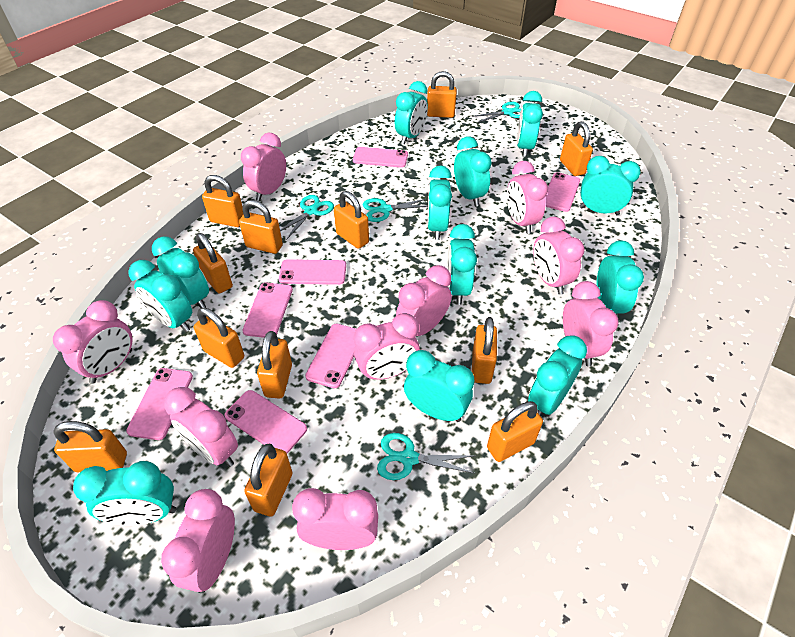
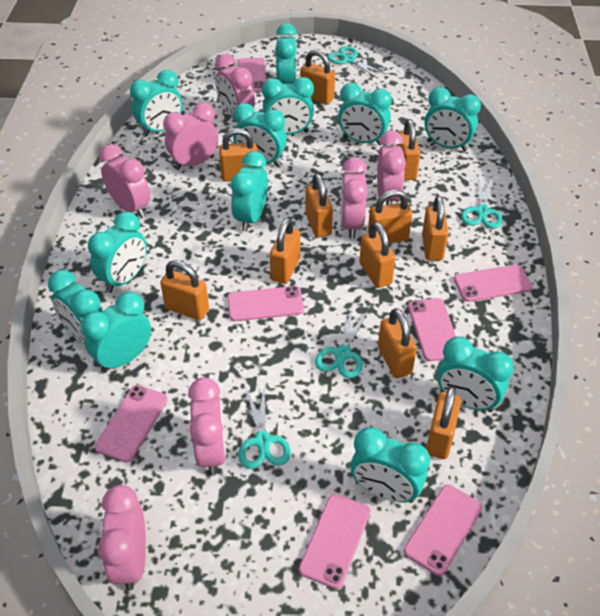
orange padlock: 12 -> 11
pink clock: 10 -> 7

